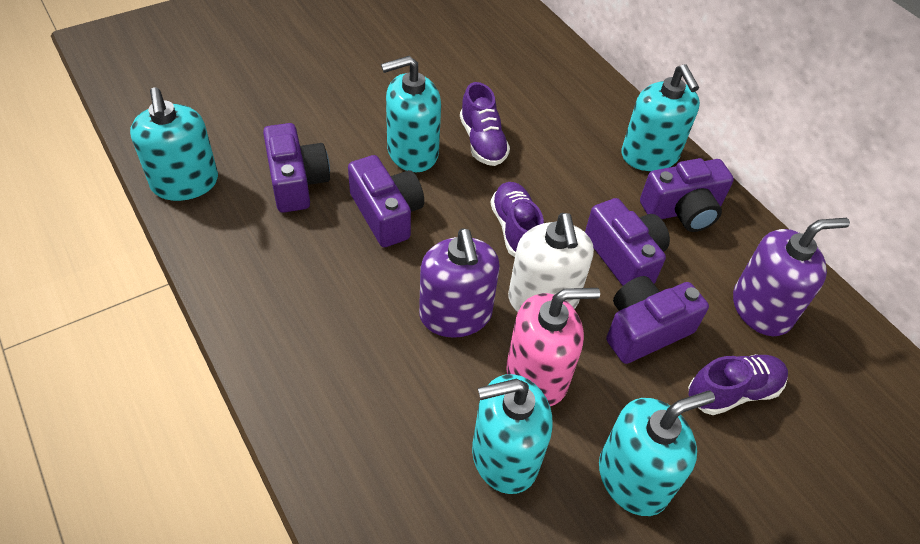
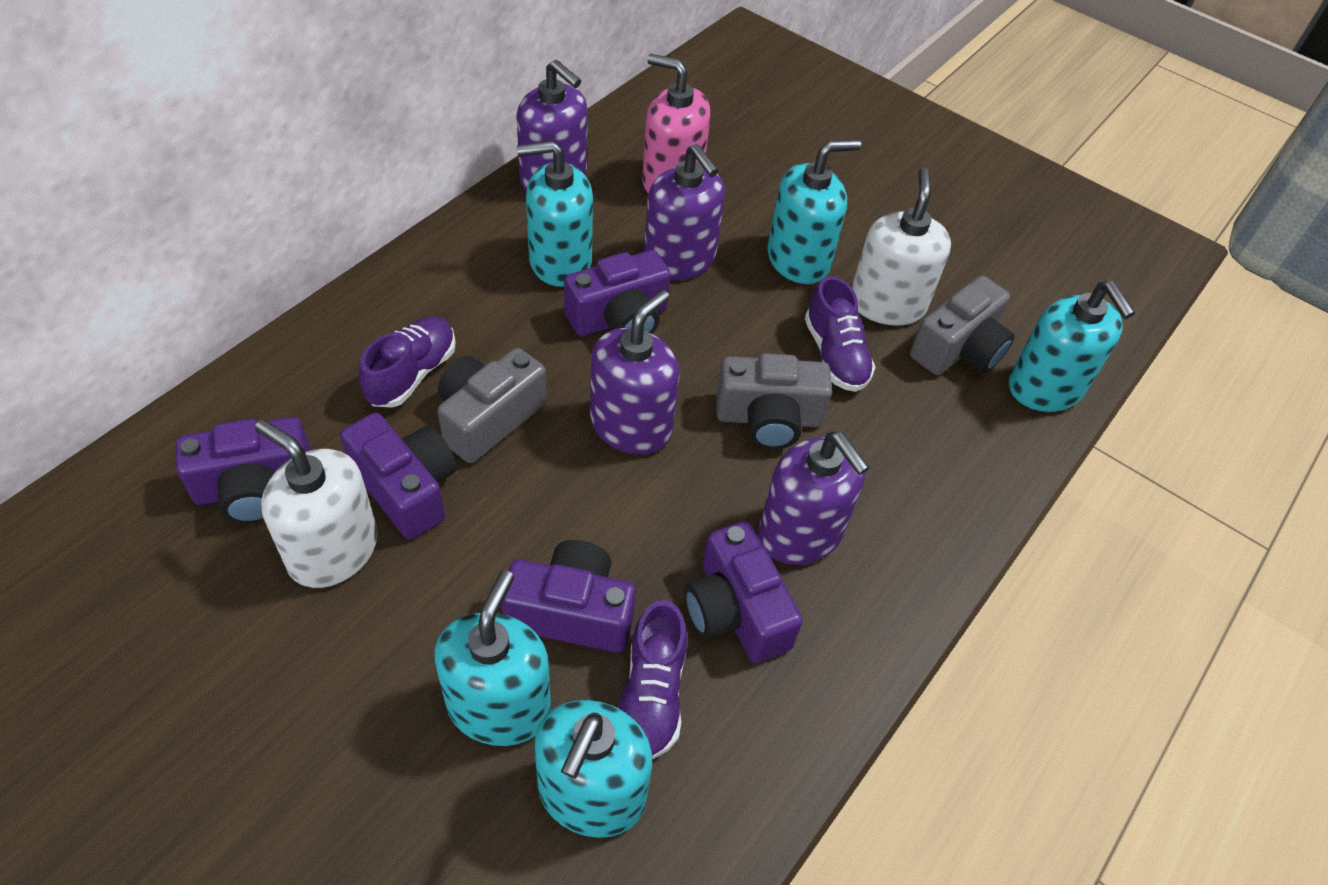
grey camera: 0 -> 3
purple soap dispenser: 2 -> 4
white soap dispenser: 1 -> 2

